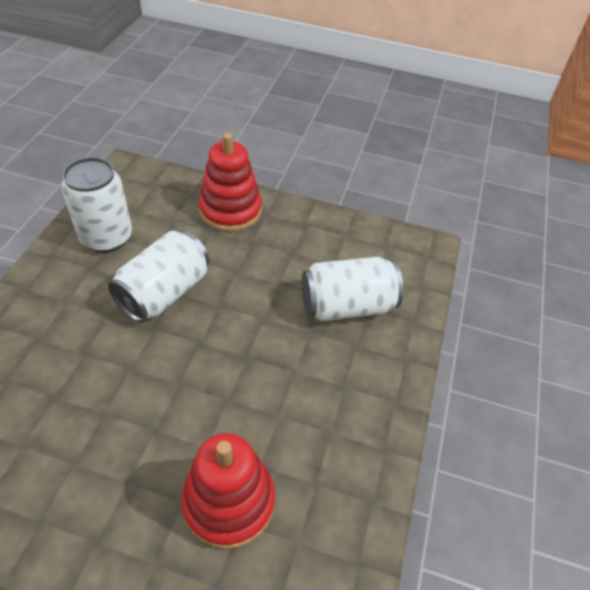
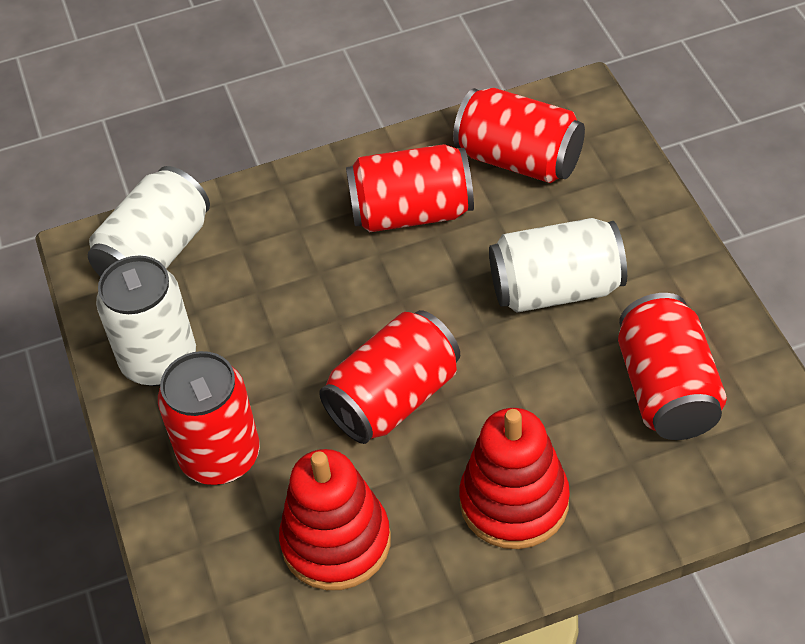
red can: 0 -> 5

